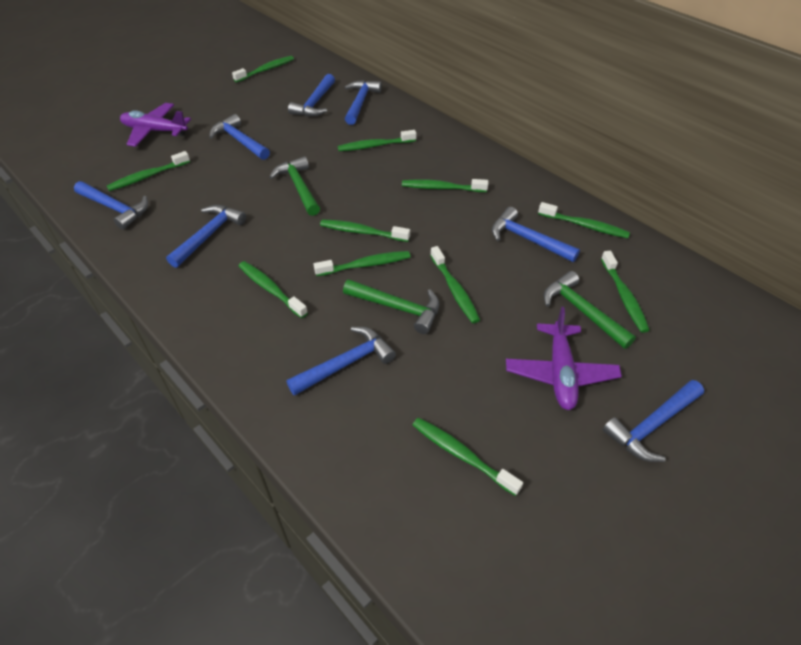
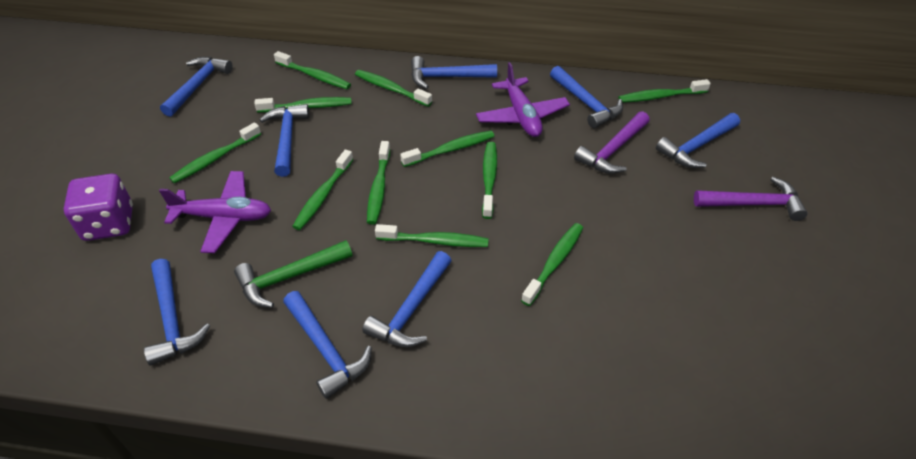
green hammer: 3 -> 1
purple dice: 0 -> 1
purple hammer: 0 -> 2

